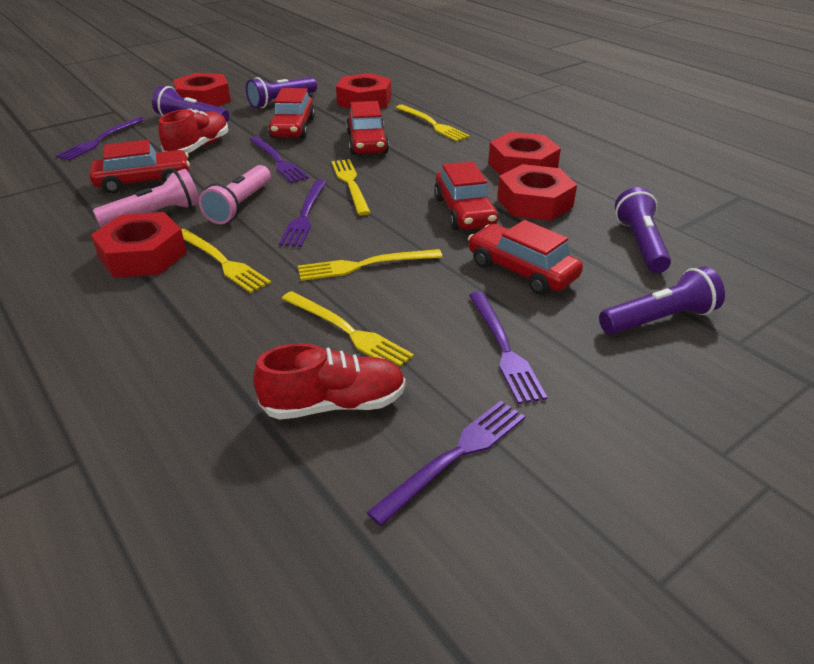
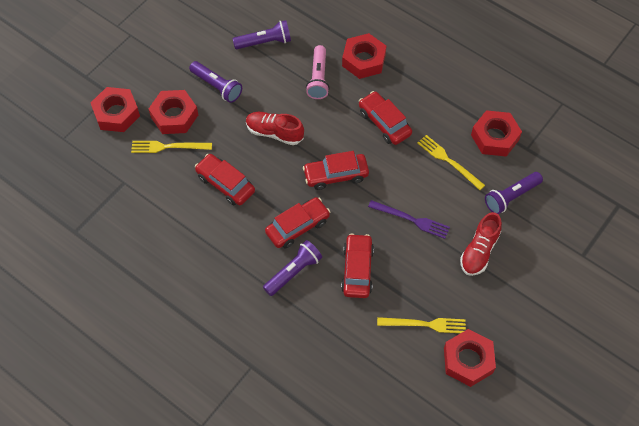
pink flashlight: 2 -> 1
purple fork: 5 -> 1
yellow fork: 5 -> 3

